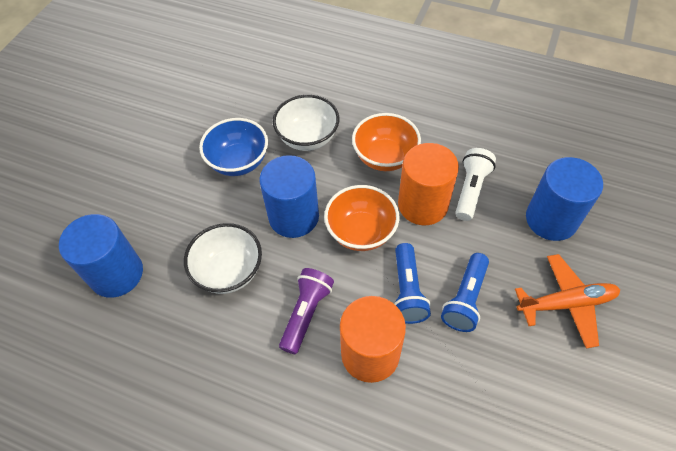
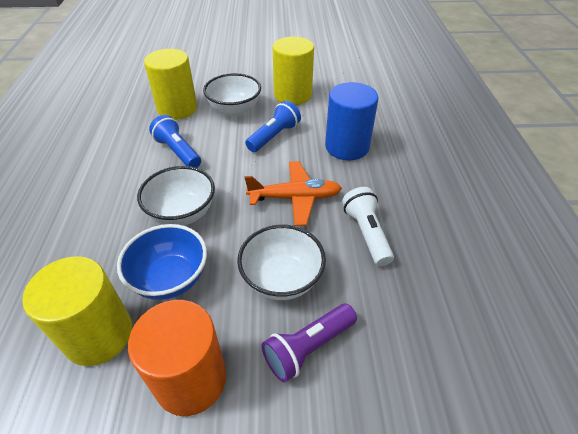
blue cylinder: 3 -> 1
orange bowl: 2 -> 0
orange cylinder: 2 -> 1
white bowl: 2 -> 3
yellow cylinder: 0 -> 3

